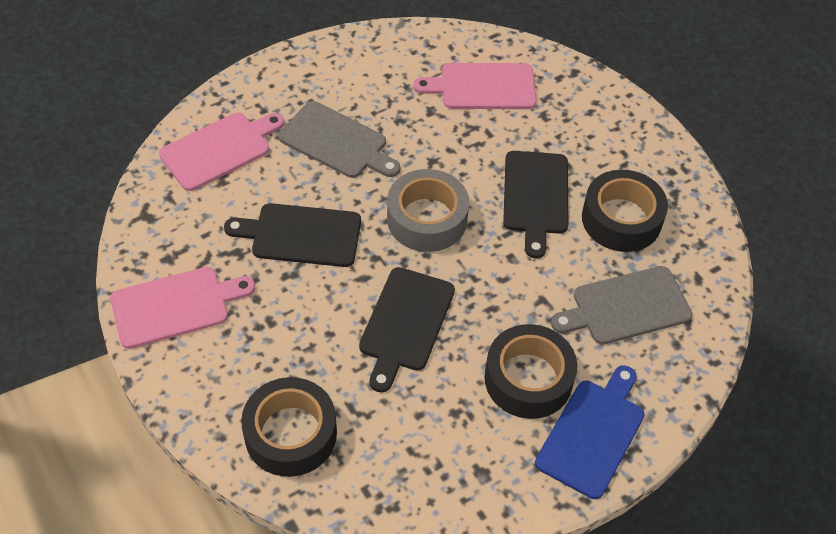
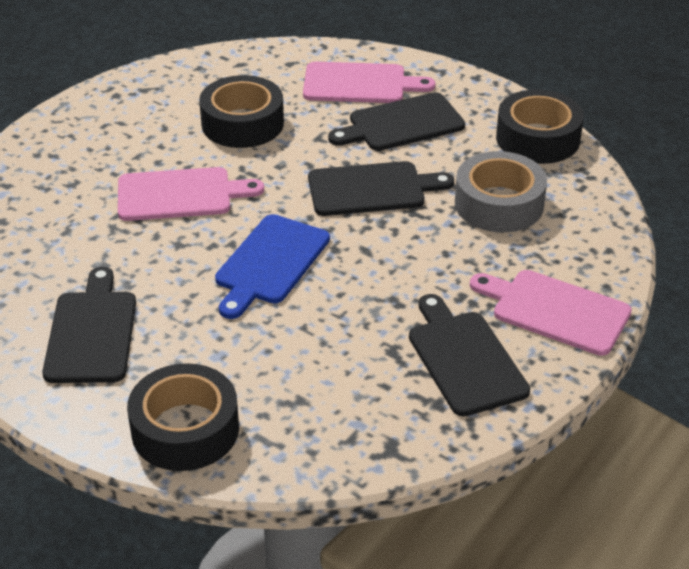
black cutting board: 3 -> 4
grey cutting board: 2 -> 0

